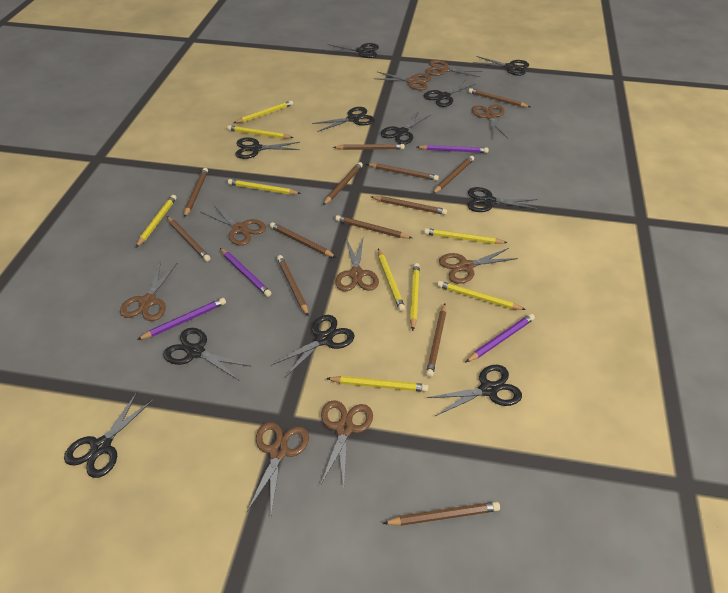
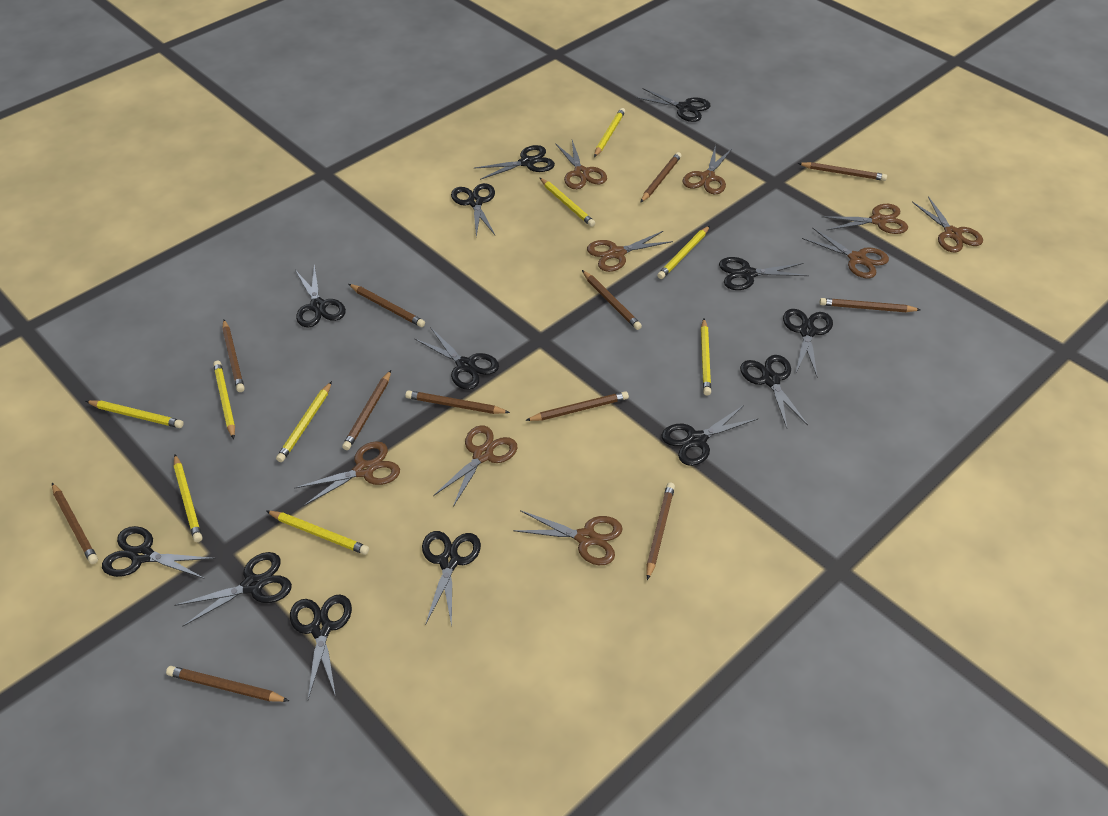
black scissors: 11 -> 13
brown pencil: 13 -> 12
purple pencil: 4 -> 0

